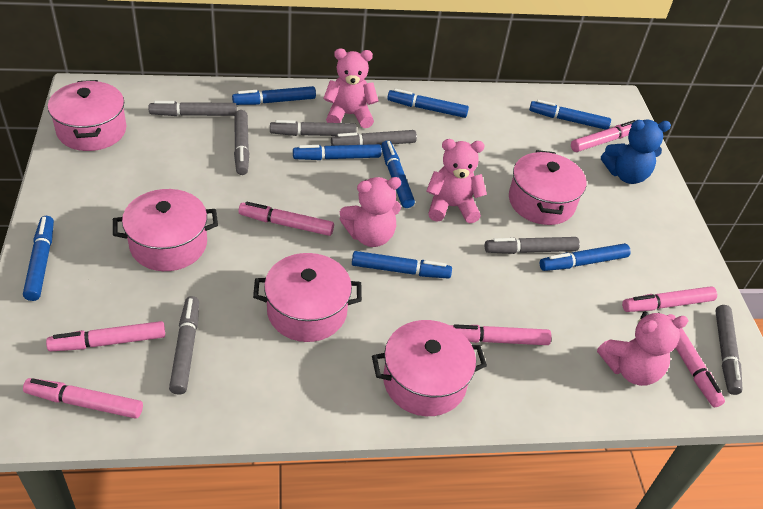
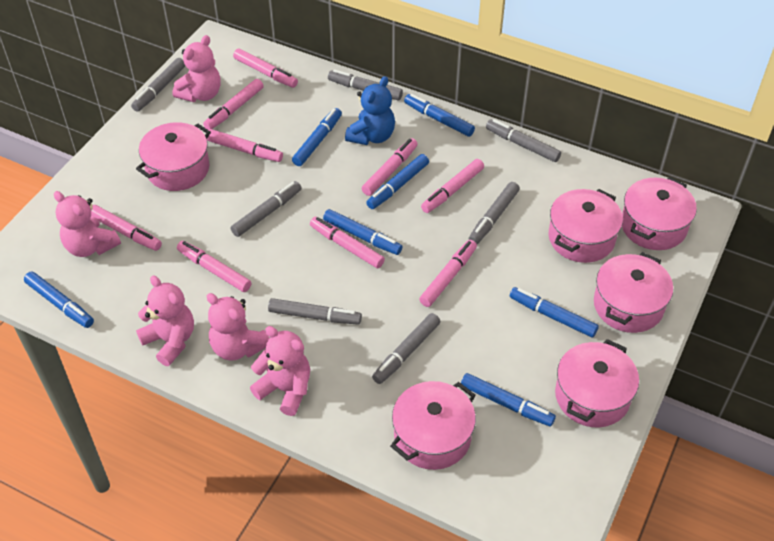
blue marker: 8 -> 7
pink marker: 7 -> 9
pink pot: 5 -> 6
pink teddy bear: 4 -> 5

